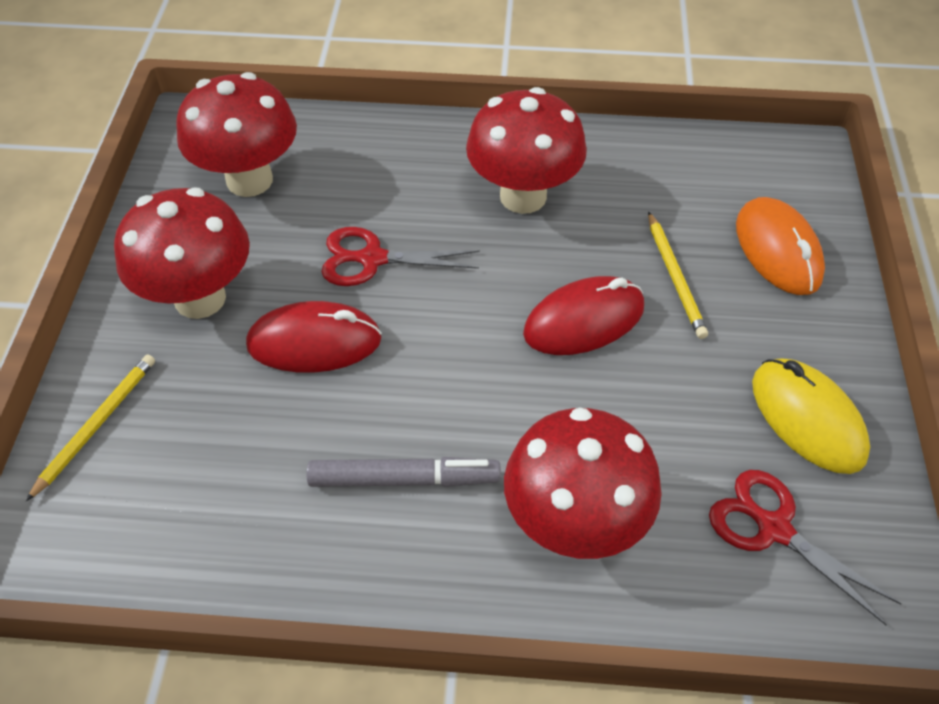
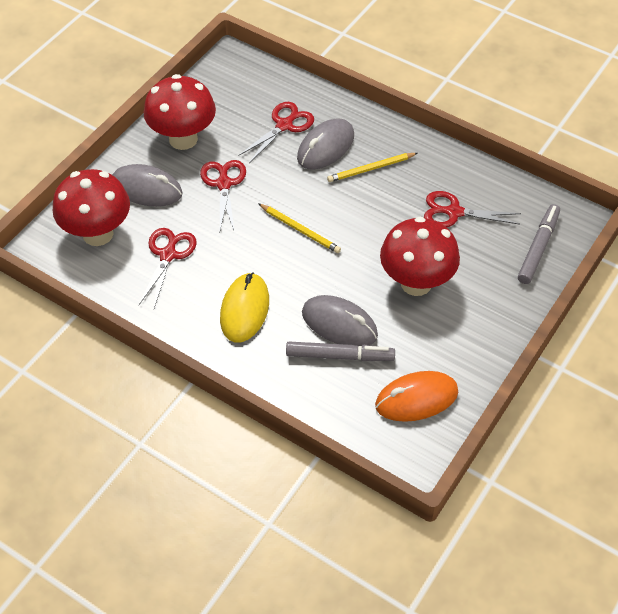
grey marker: 1 -> 2
grey mouse: 0 -> 3
red mouse: 2 -> 0
red mushroom: 4 -> 3
red scissors: 2 -> 4

